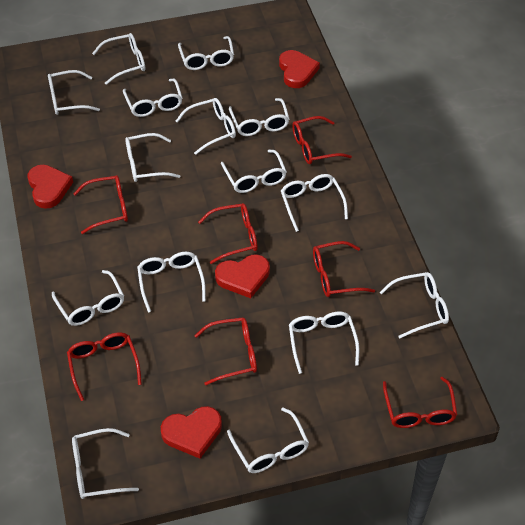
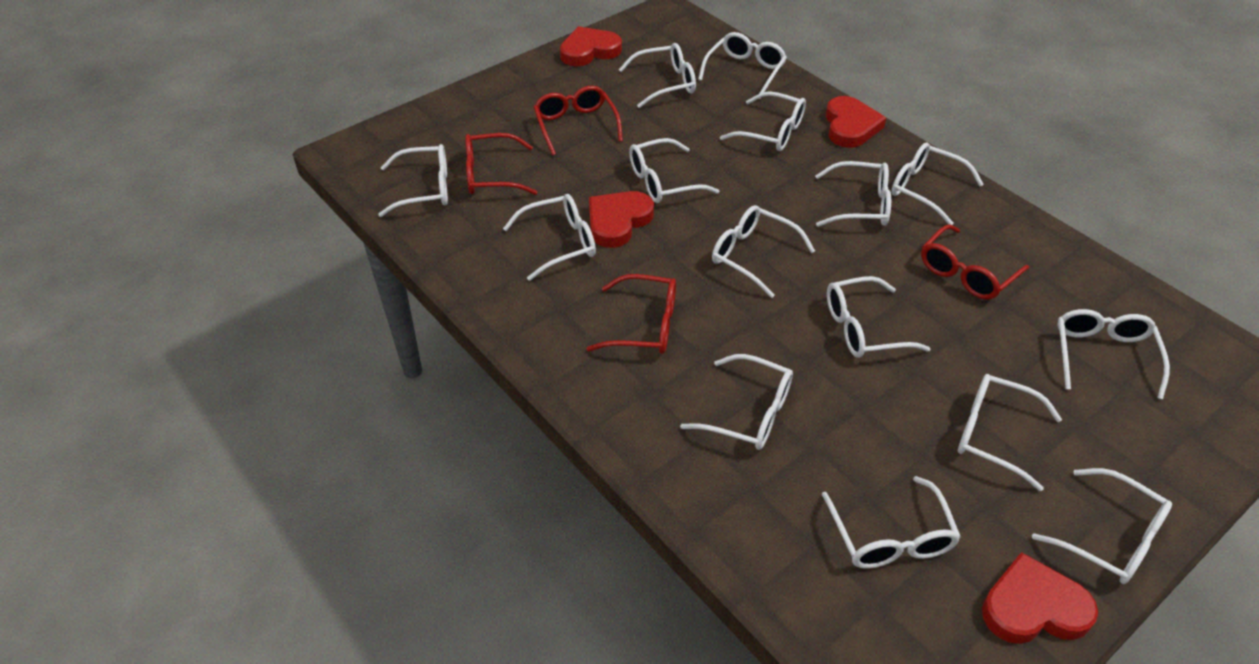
red glasses: 7 -> 4

